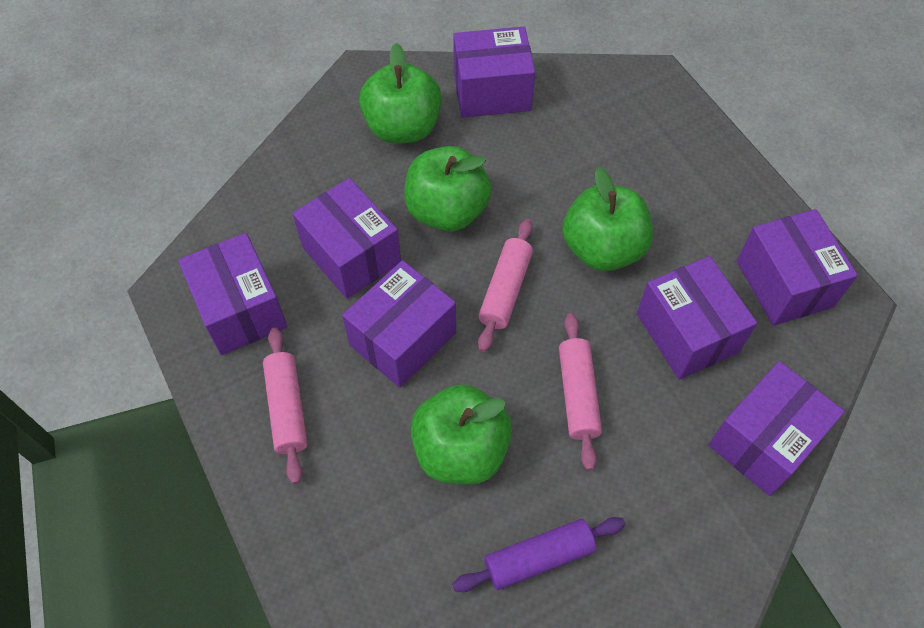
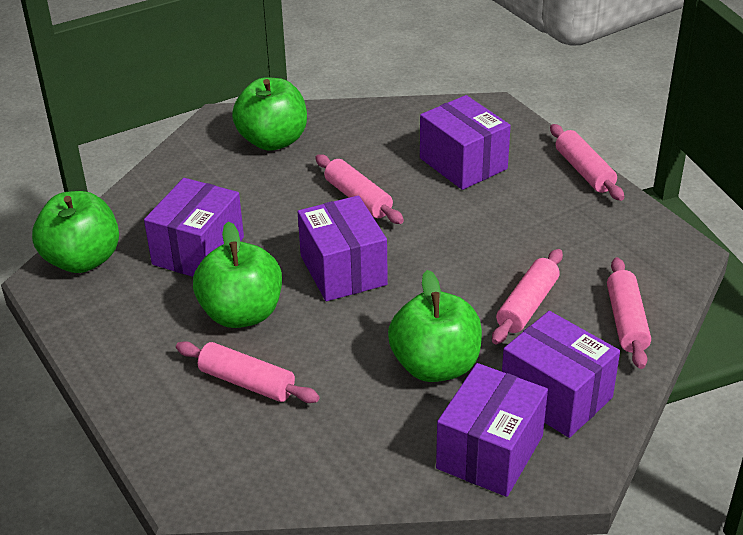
pink rolling pin: 3 -> 5
purple box: 7 -> 5
purple rolling pin: 1 -> 0

